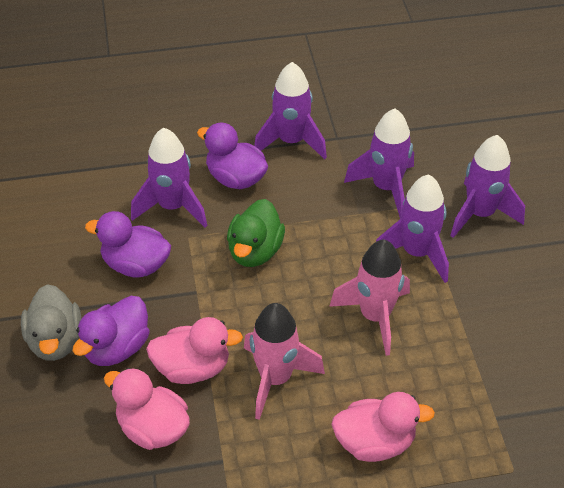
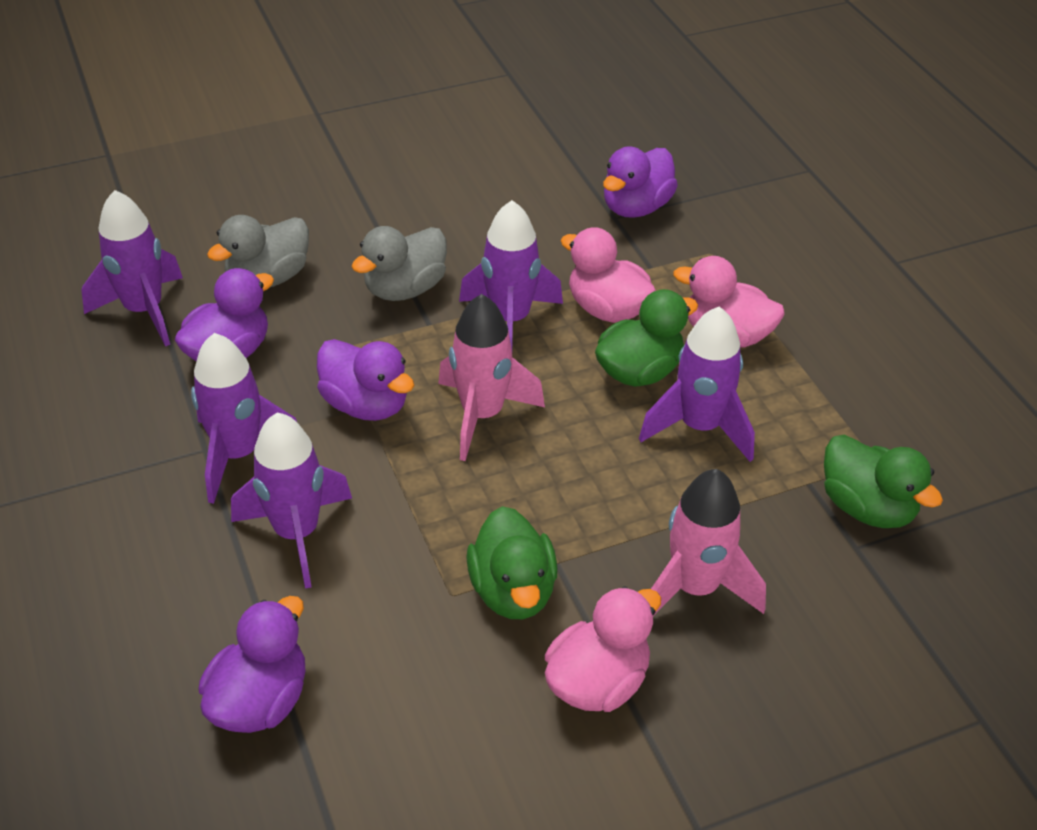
green duck: 1 -> 3
grey duck: 1 -> 2
purple duck: 3 -> 4

